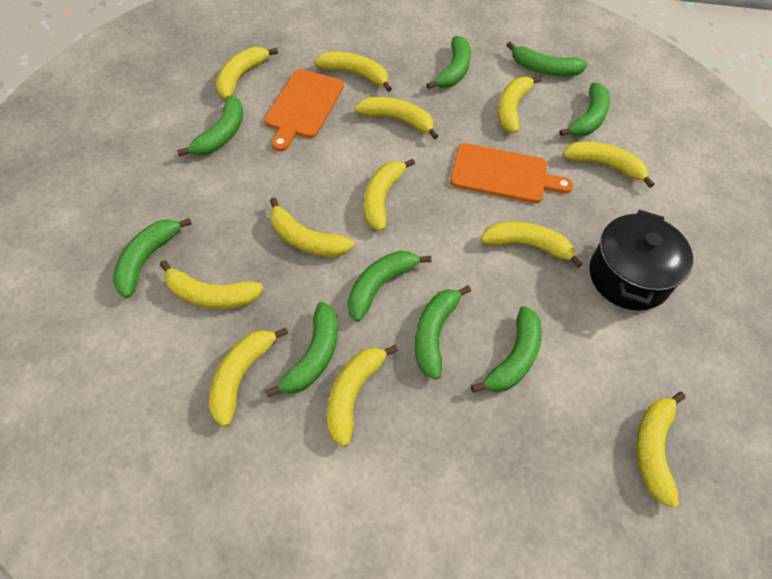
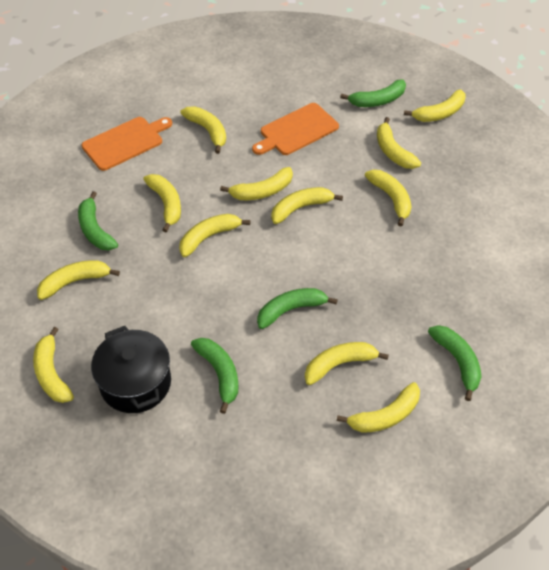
green banana: 9 -> 5

